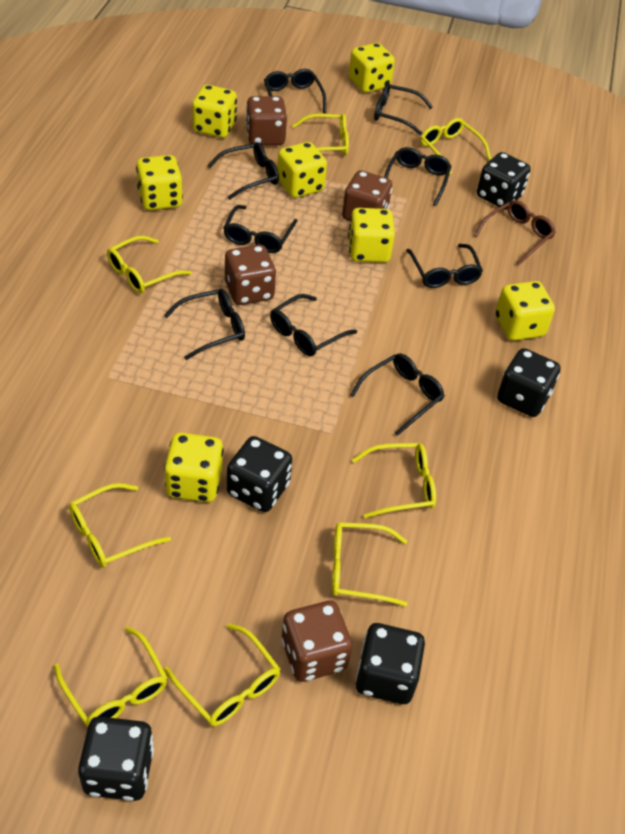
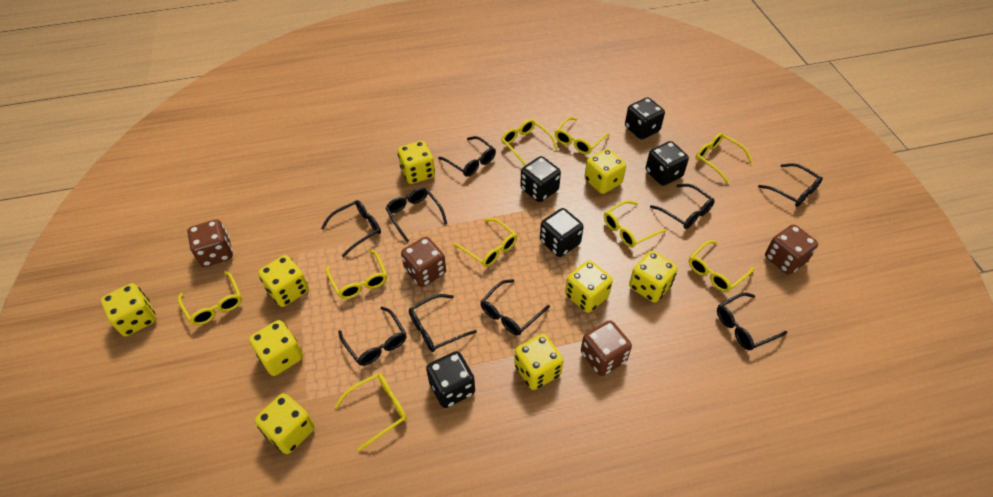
brown glasses: 1 -> 0
yellow dice: 7 -> 9
yellow glasses: 8 -> 9

